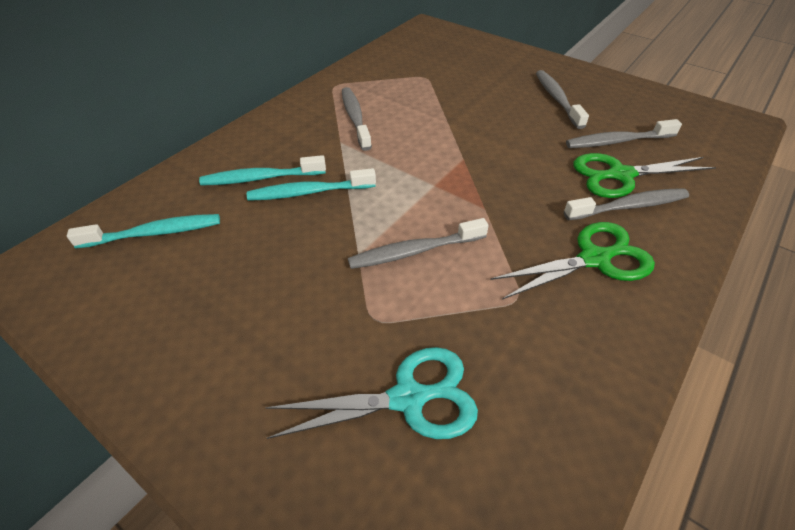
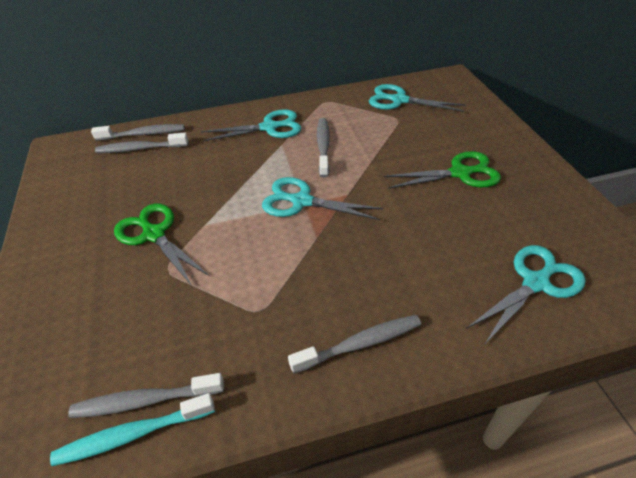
turquoise scissors: 1 -> 4
turquoise toothbrush: 3 -> 1

